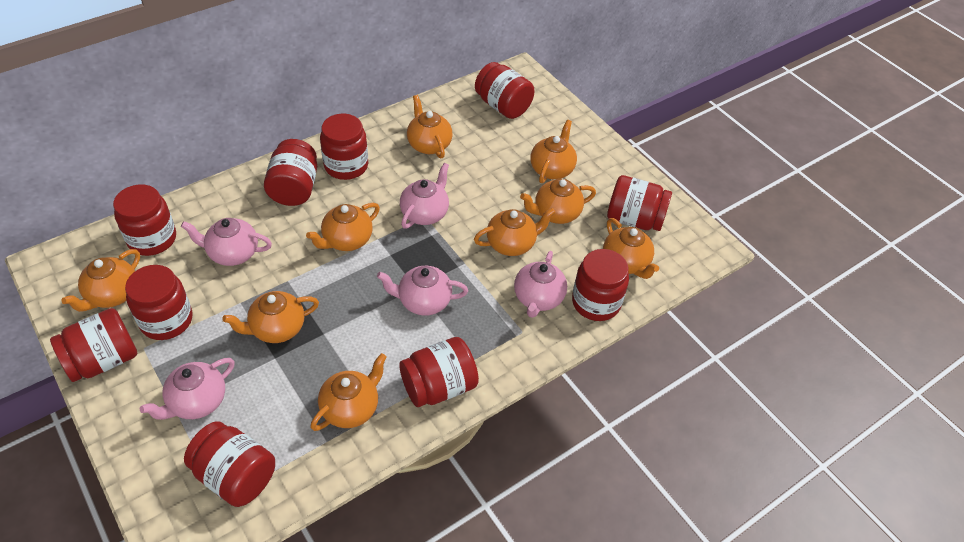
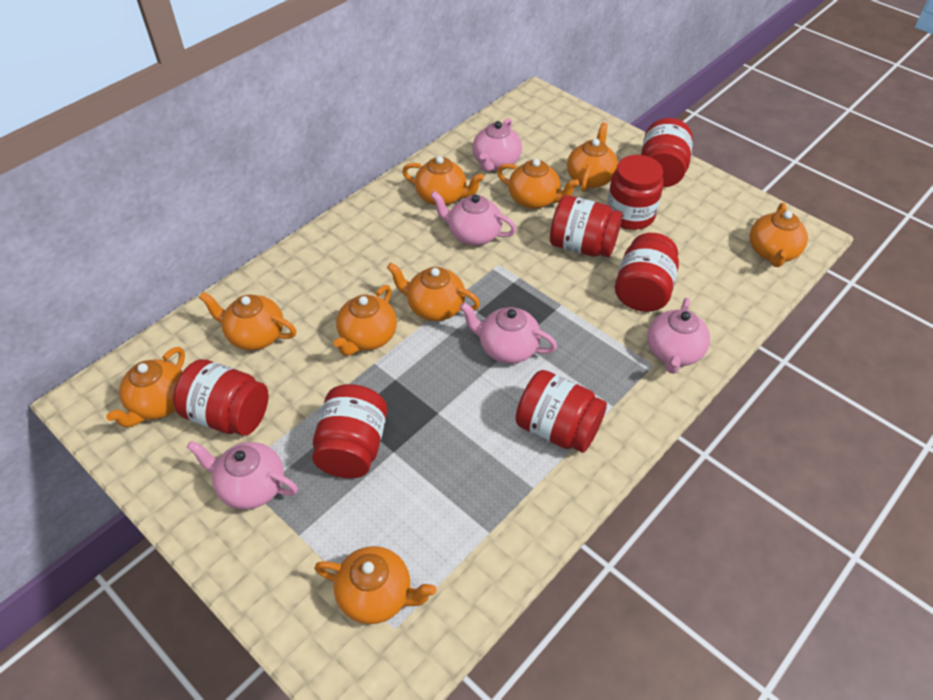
red jar: 10 -> 7

